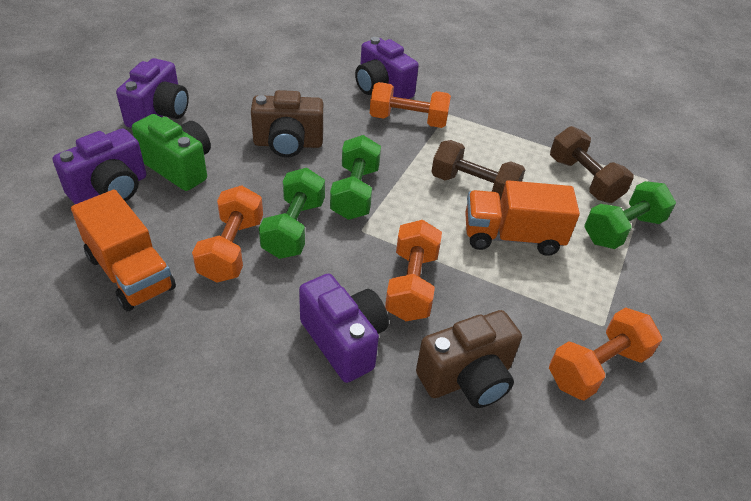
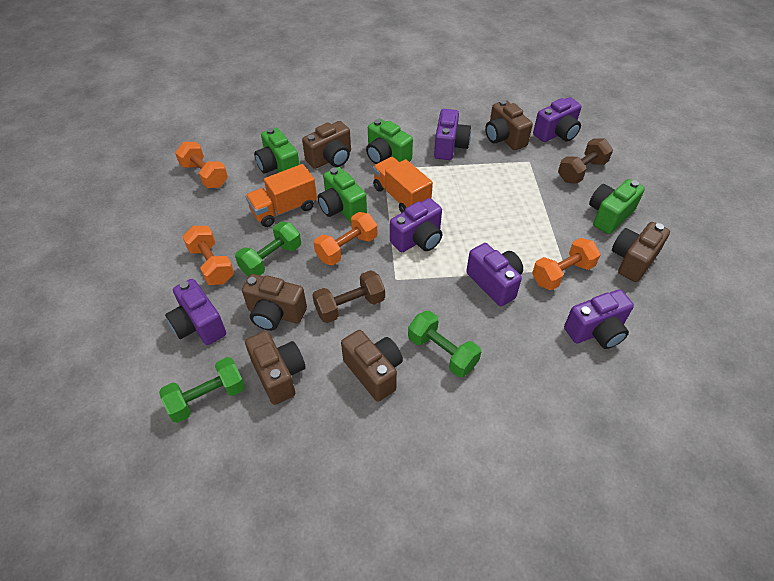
brown camera: 2 -> 6
green camera: 1 -> 4
purple camera: 4 -> 6

